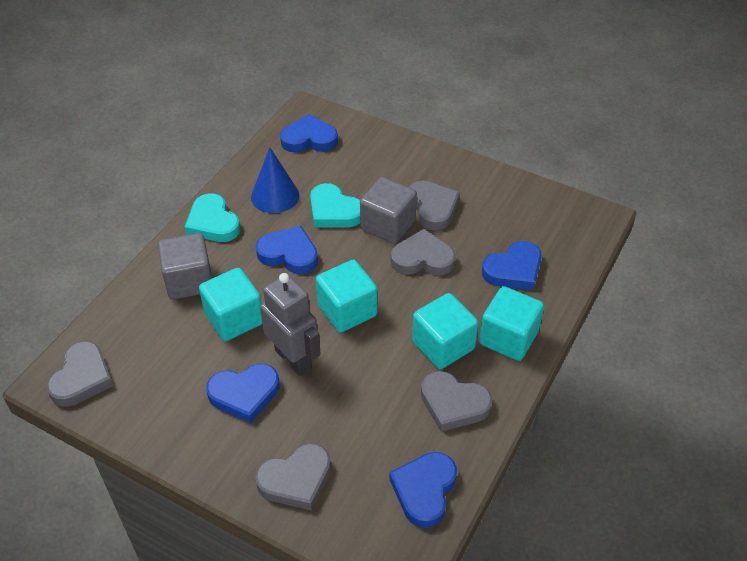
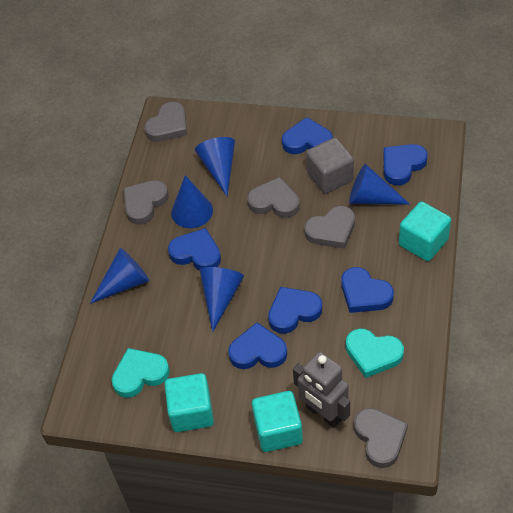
blue cone: 1 -> 5
blue heart: 5 -> 6
grey cube: 2 -> 1
turquoise cube: 4 -> 3

